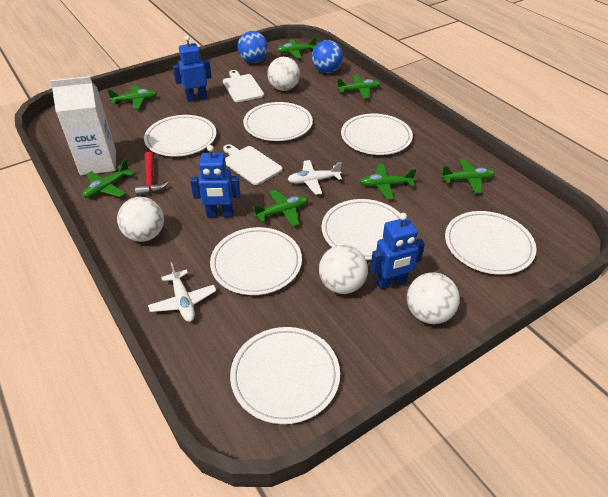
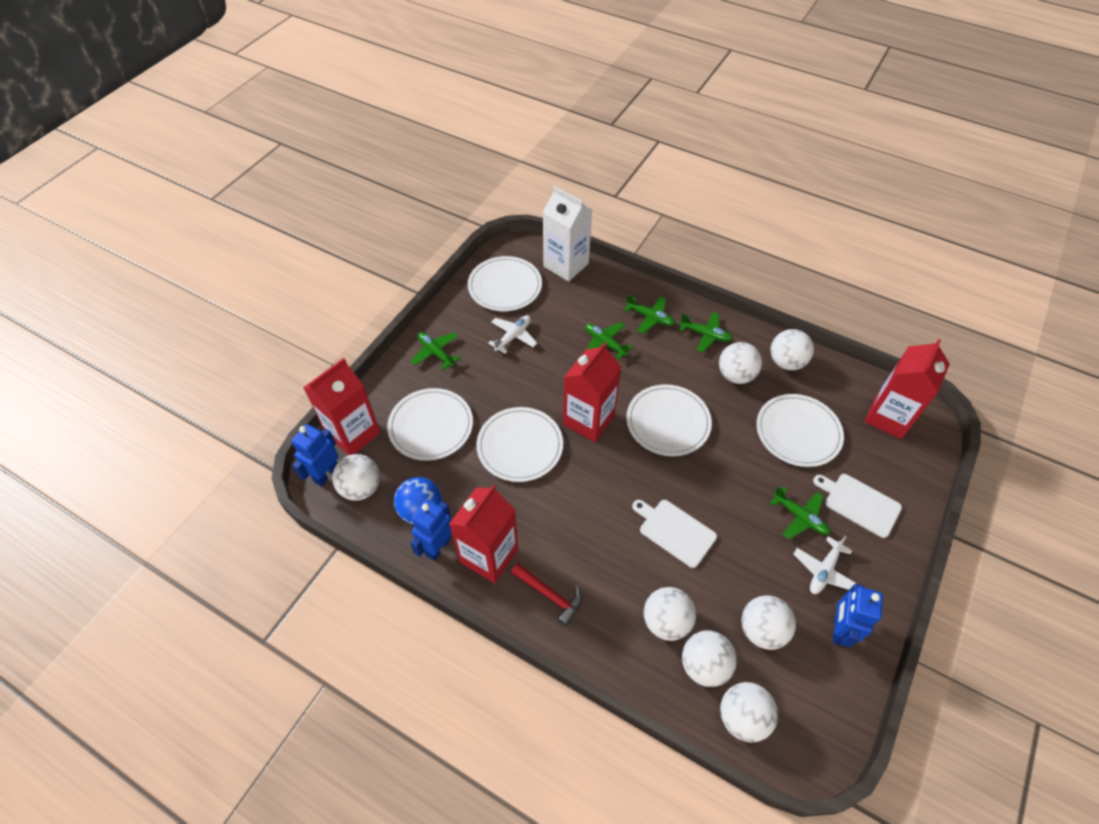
blue ball: 2 -> 1
green plane: 7 -> 5
red carton: 0 -> 4
white ball: 4 -> 7
white plate: 7 -> 5

